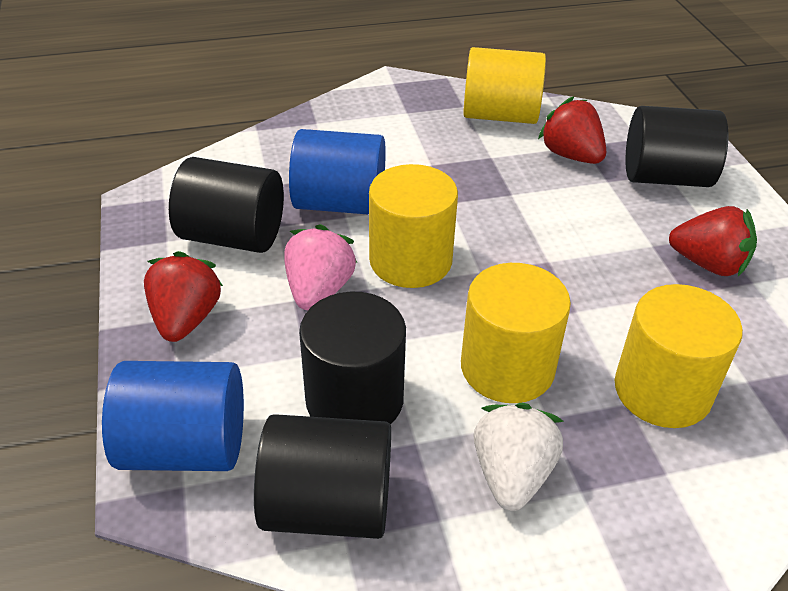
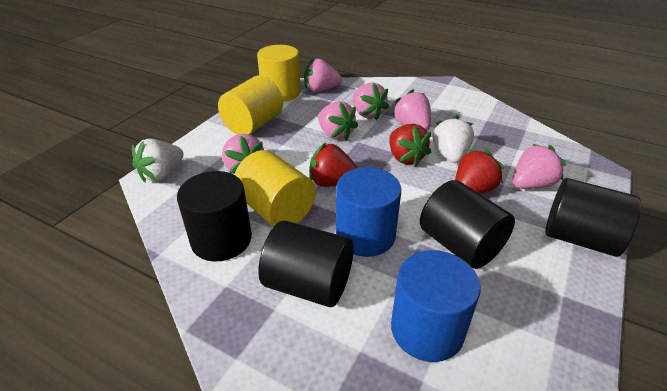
pink strawberry: 1 -> 6
white strawberry: 1 -> 2
yellow cylinder: 4 -> 3

